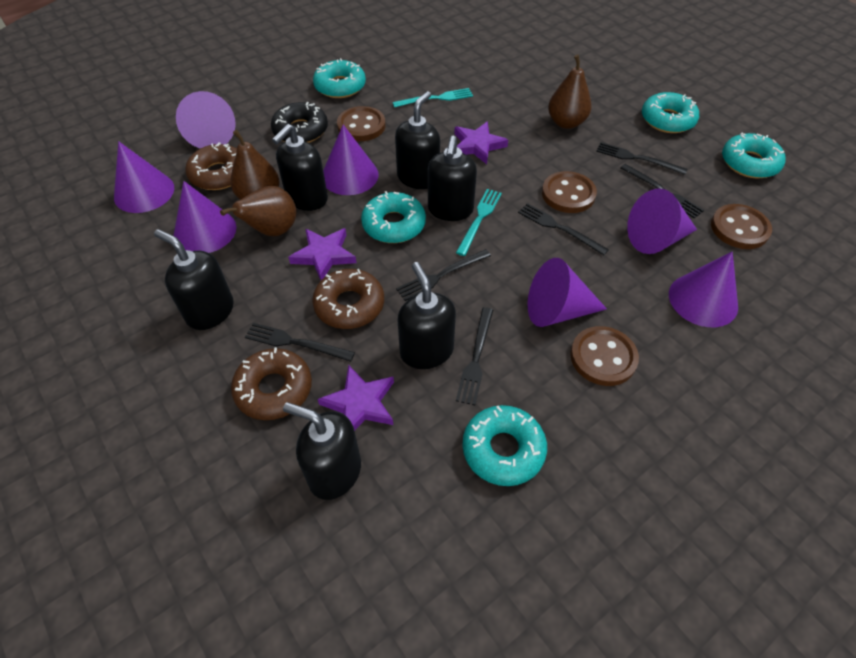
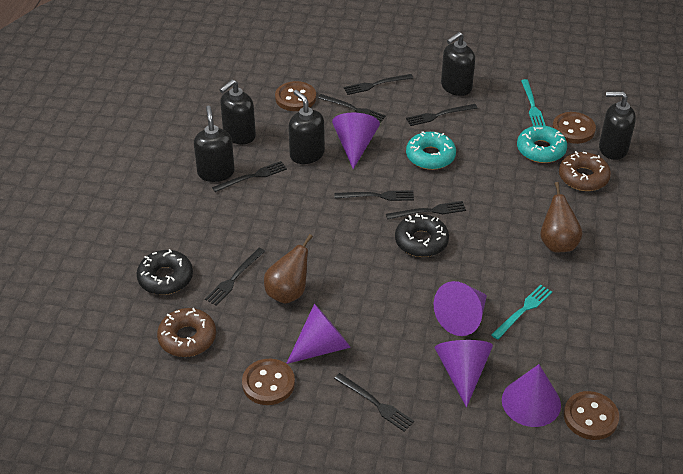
black donut: 1 -> 2
black fork: 6 -> 8
black soap dispenser: 6 -> 5
brown donut: 3 -> 2
brown pear: 3 -> 2
purple cone: 7 -> 5
purple star: 3 -> 0
turquoise donut: 5 -> 2

